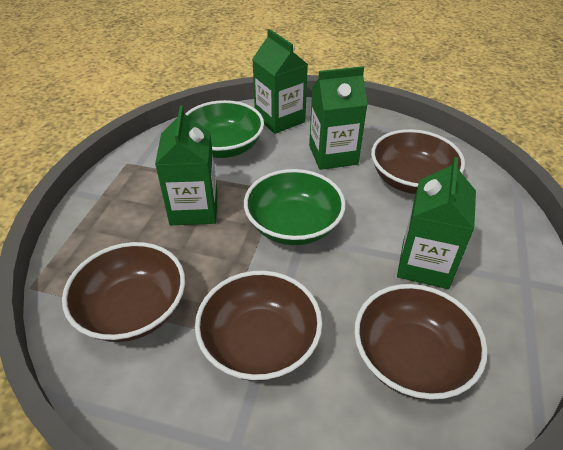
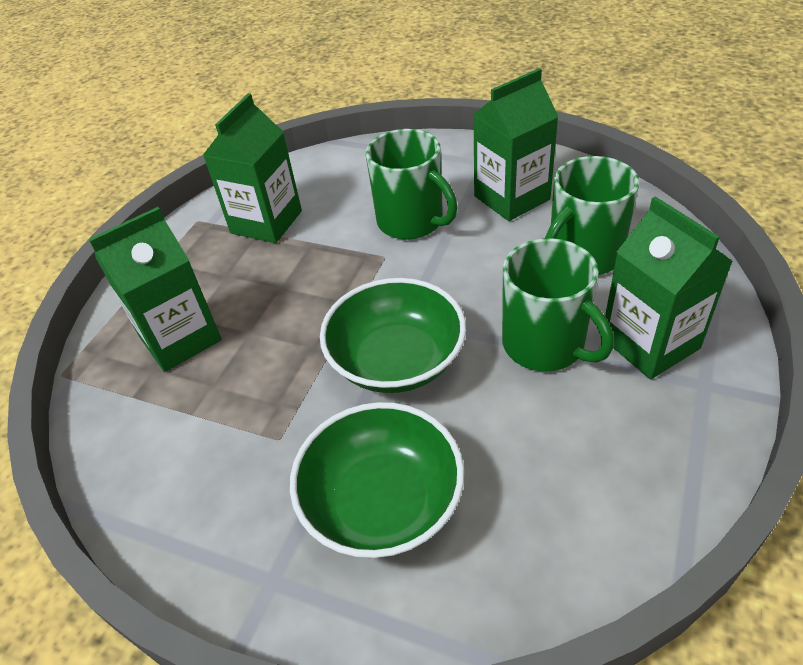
brown bowl: 4 -> 0
green mug: 0 -> 3

